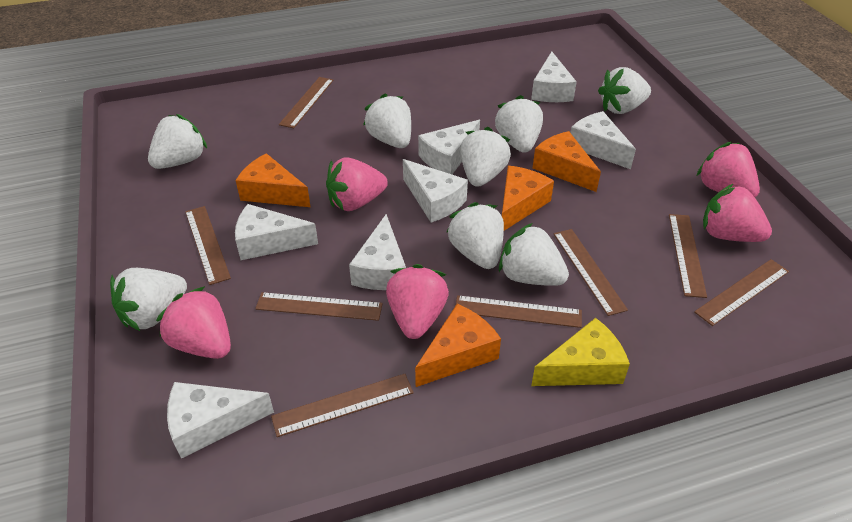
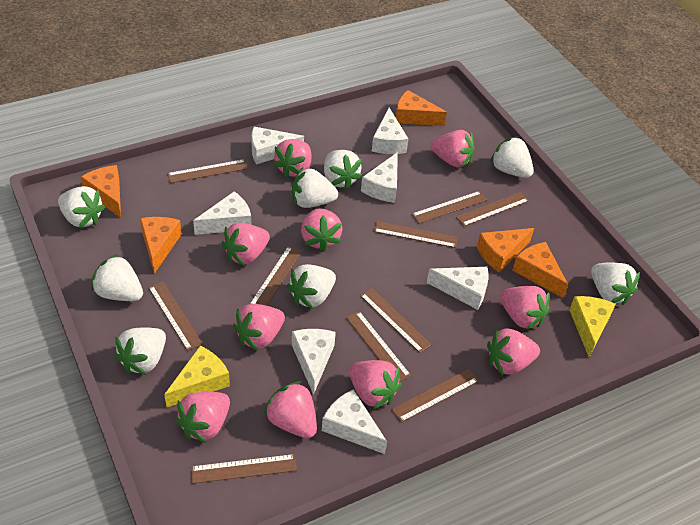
brown ruler: 8 -> 10
orange cheese: 4 -> 5
pink strawberry: 5 -> 10
yellow cheese: 1 -> 2

